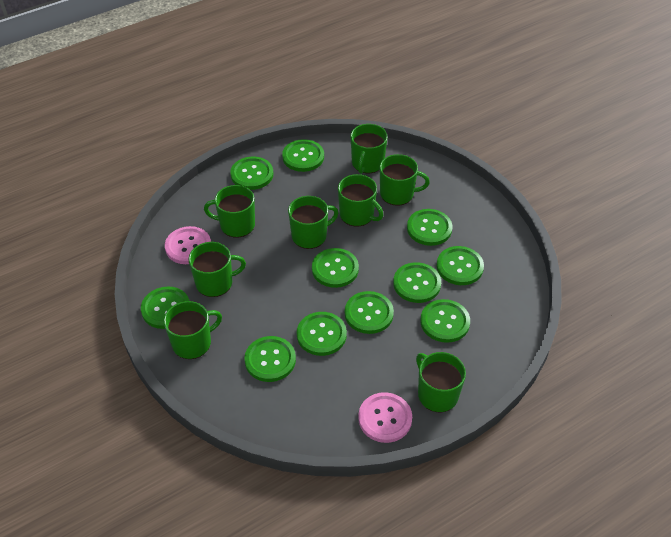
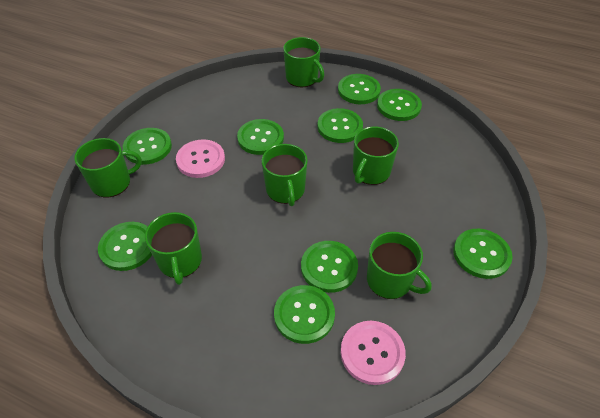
green button: 11 -> 9
green mug: 8 -> 6

